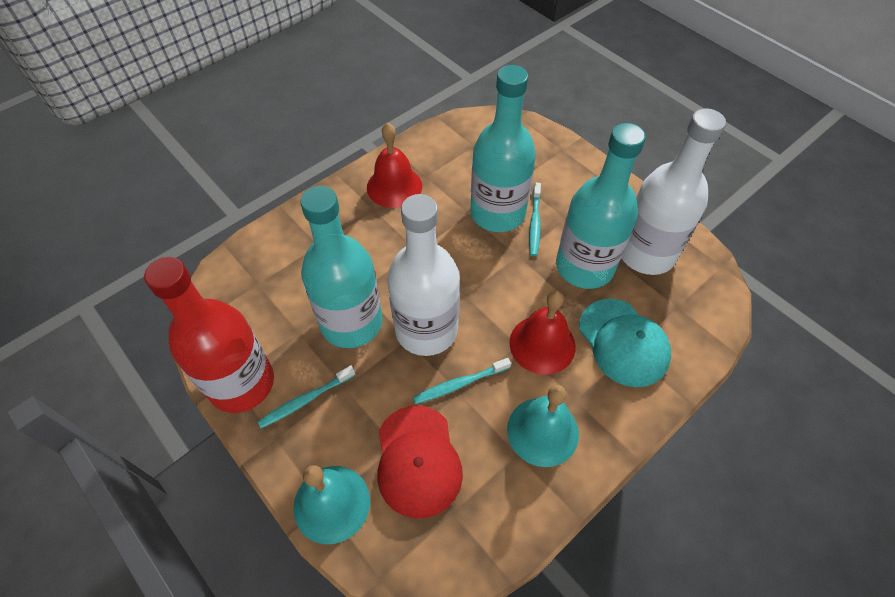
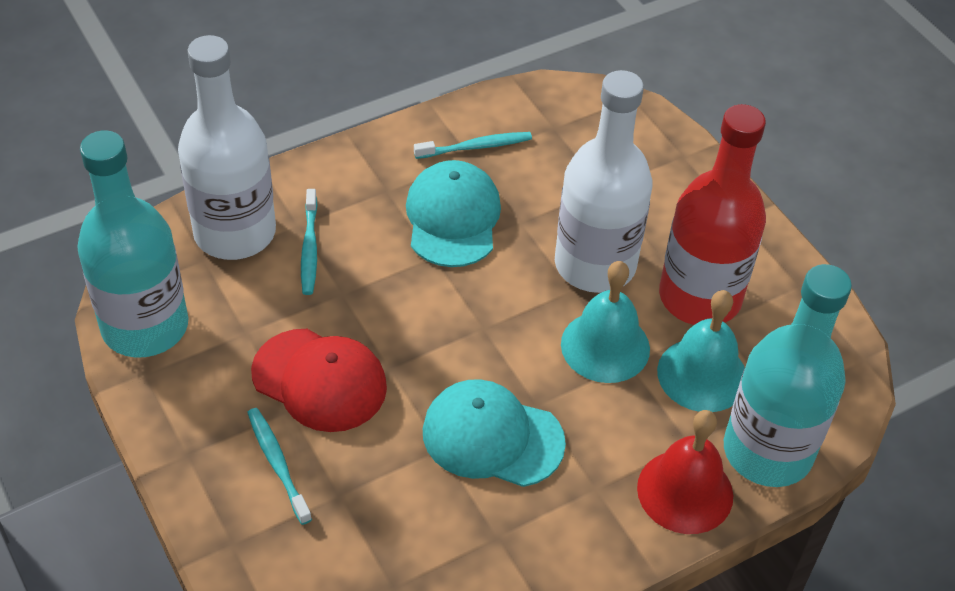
red bell: 2 -> 1
turquoise bottle: 3 -> 2
turquoise cap: 1 -> 2

